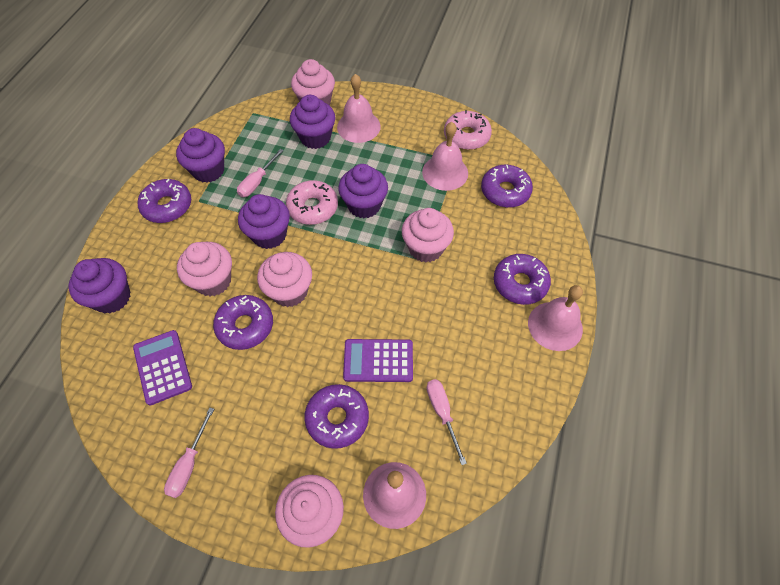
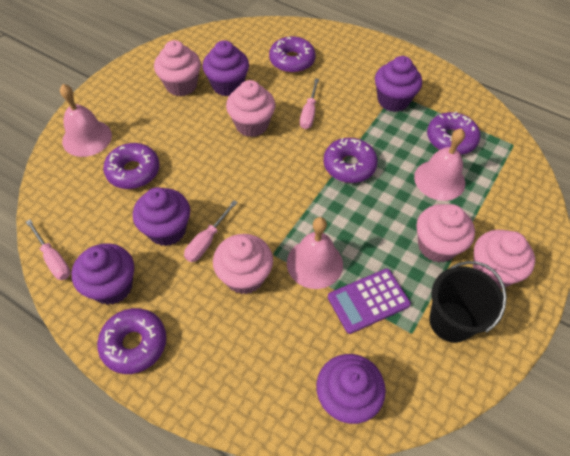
black bucket: 0 -> 1
pink bell: 4 -> 3
pink donut: 2 -> 0
purple calculator: 2 -> 1

